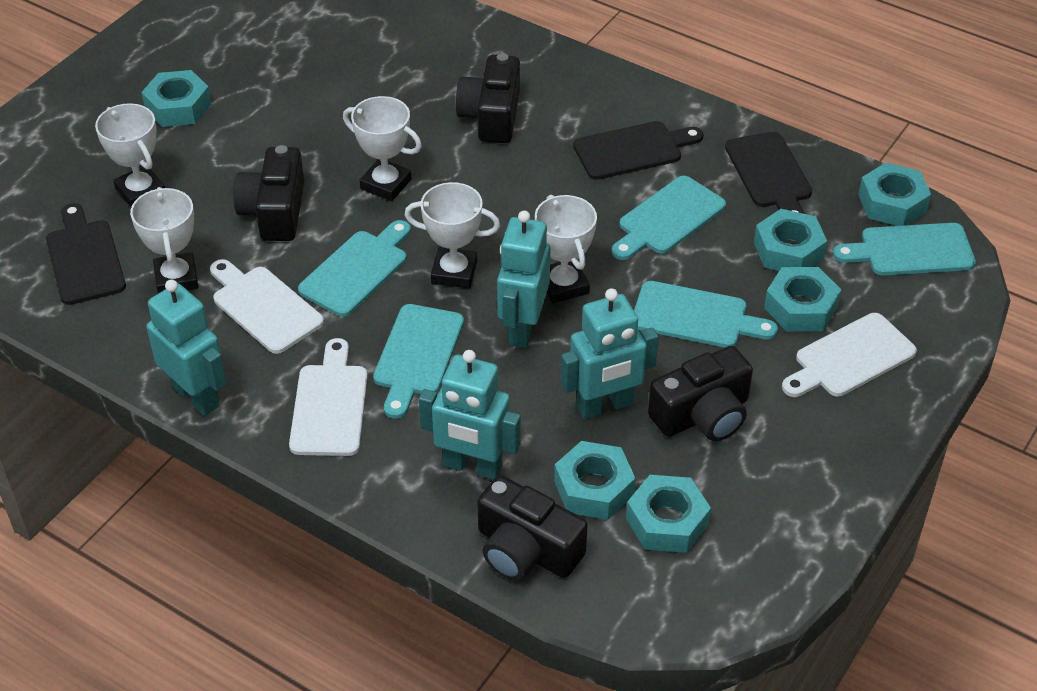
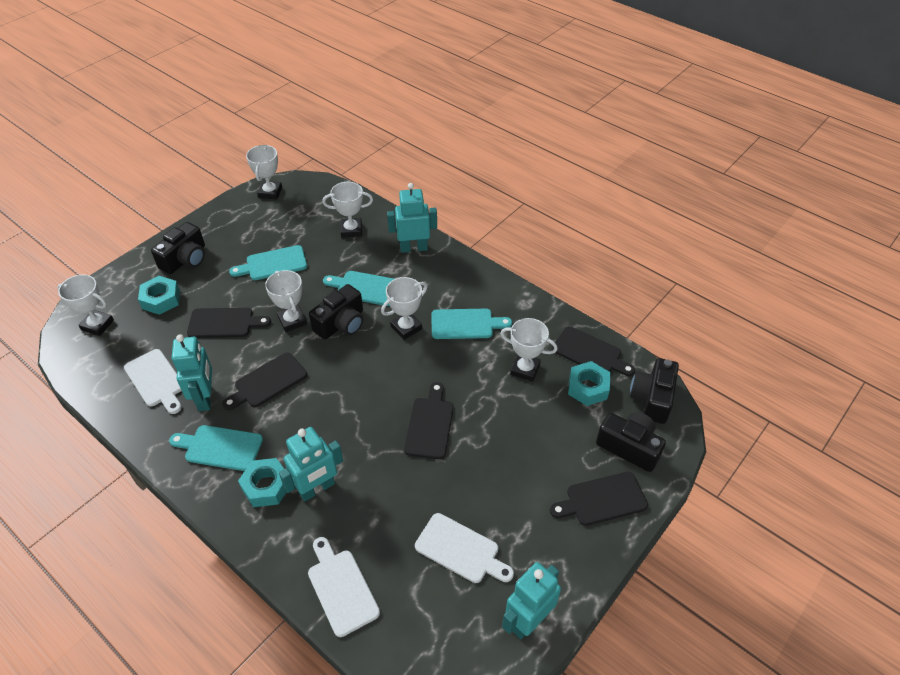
black cutting board: 3 -> 5
turquoise cutting board: 5 -> 4
turquoise nut: 6 -> 3
white trophy: 5 -> 6

